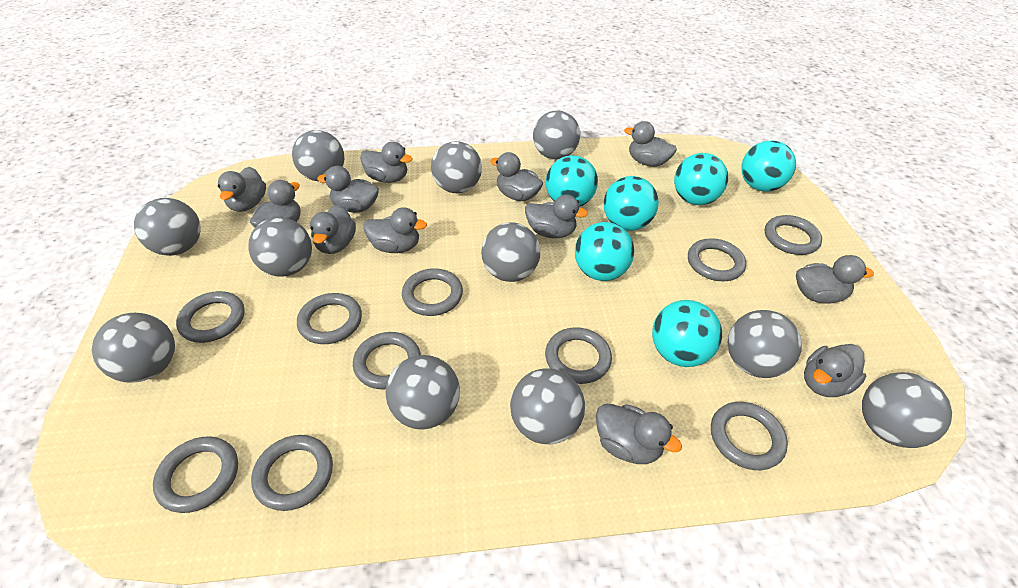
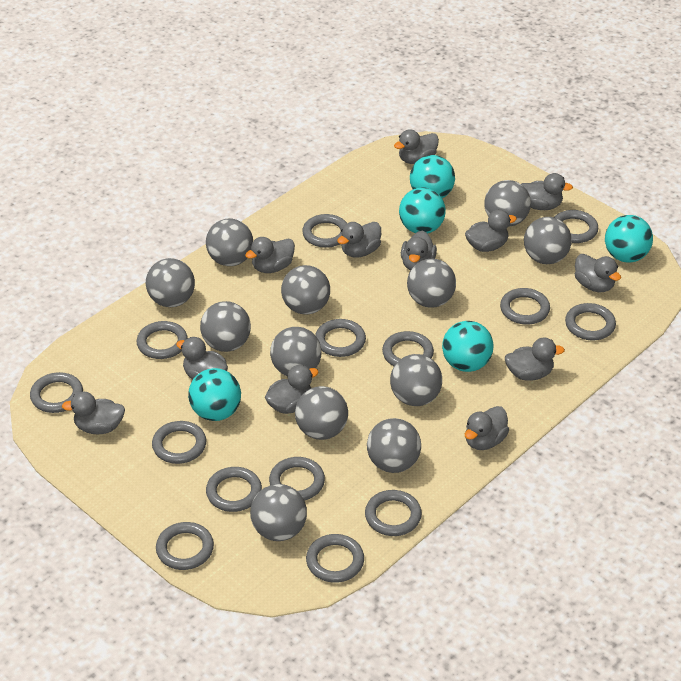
grey ball: 11 -> 12
grey ring: 10 -> 14
turquoise ball: 6 -> 5

